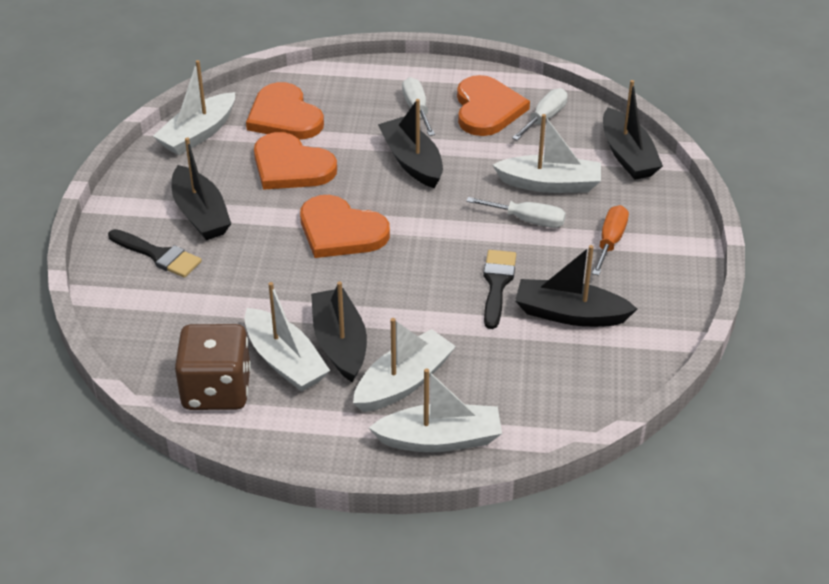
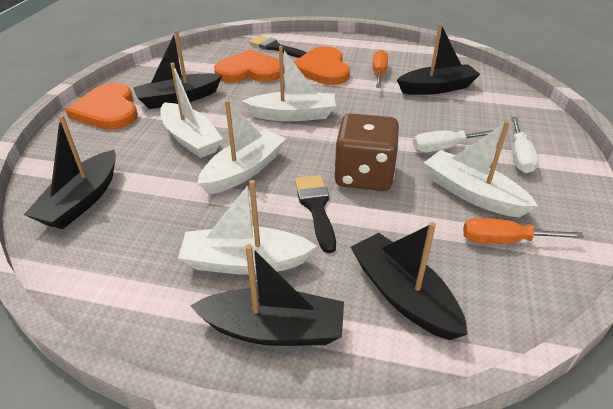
orange heart: 4 -> 3
orange screwdriver: 1 -> 2
white screwdriver: 3 -> 2

